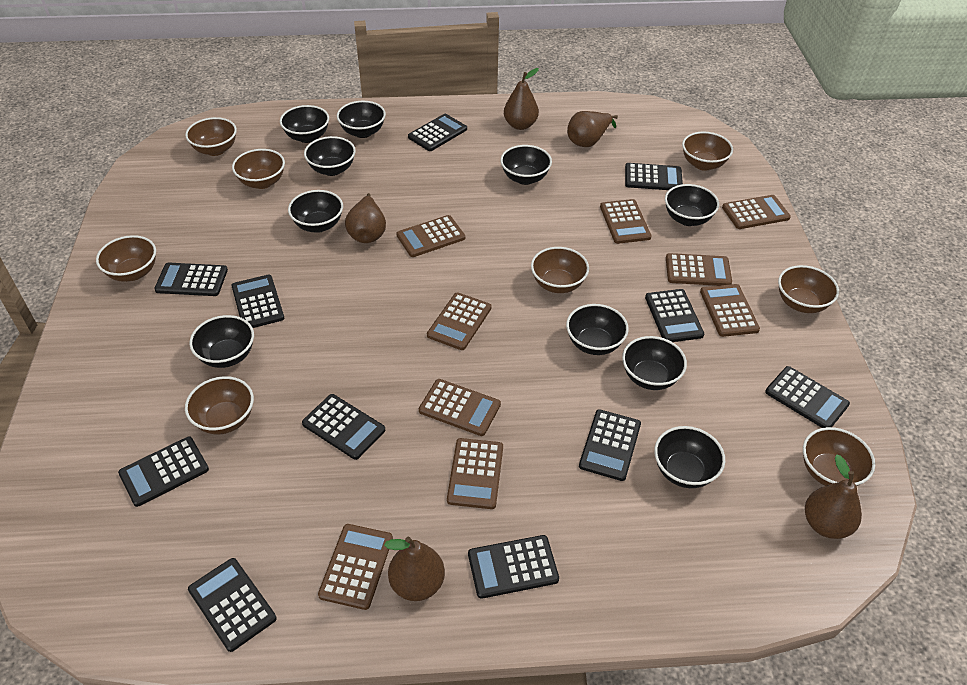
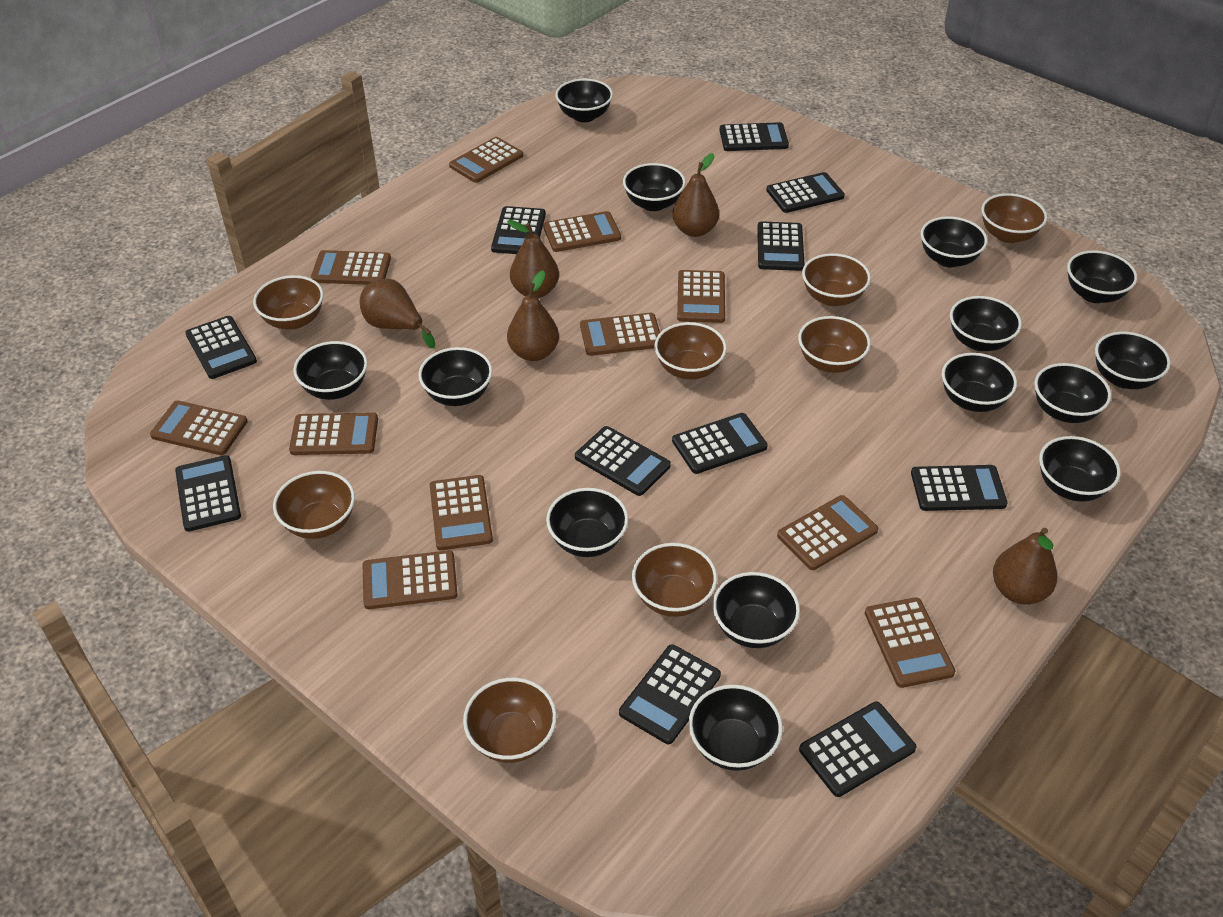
black bowl: 10 -> 14
brown calculator: 9 -> 11

